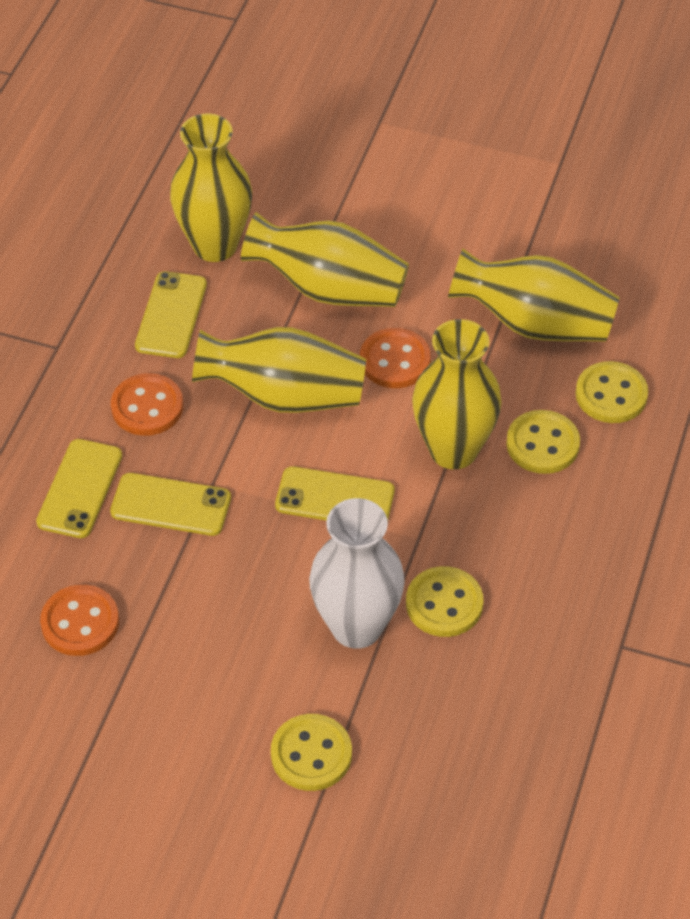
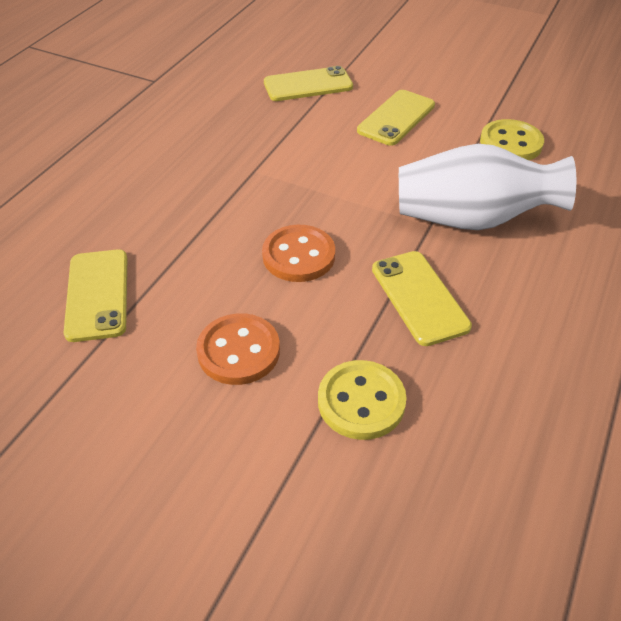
orange button: 3 -> 2
yellow button: 4 -> 2
yellow vase: 5 -> 0

